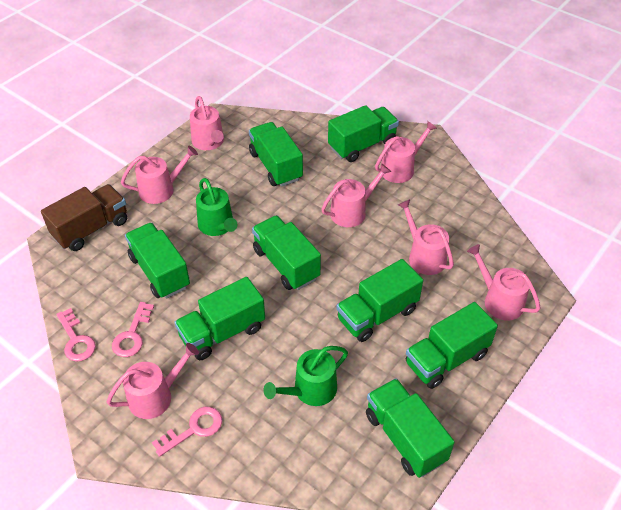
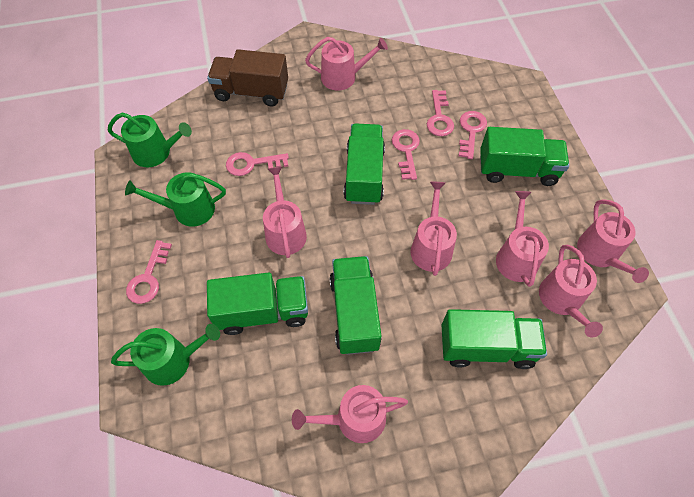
green truck: 8 -> 5
green watering can: 2 -> 3
pink key: 3 -> 5

